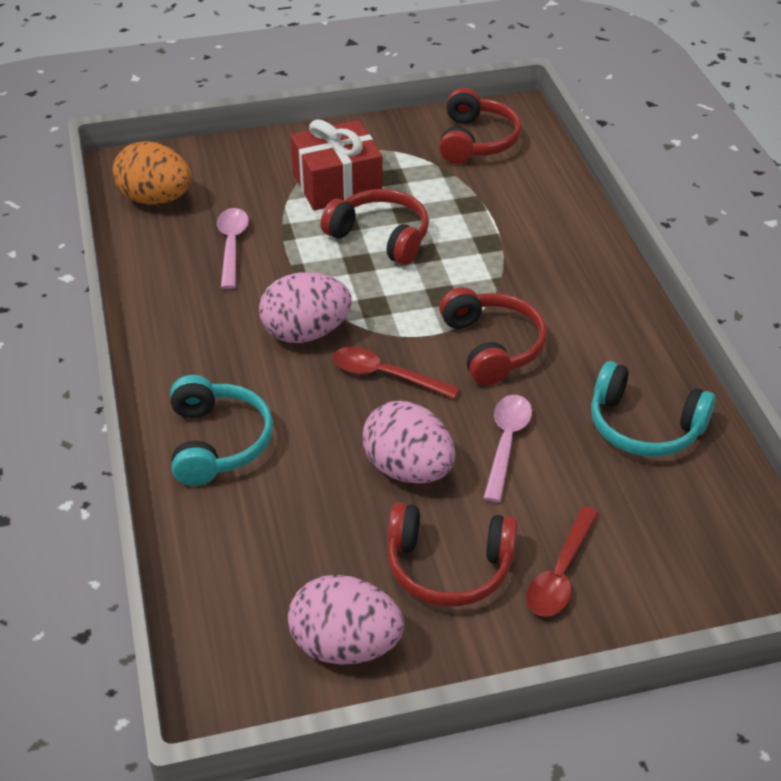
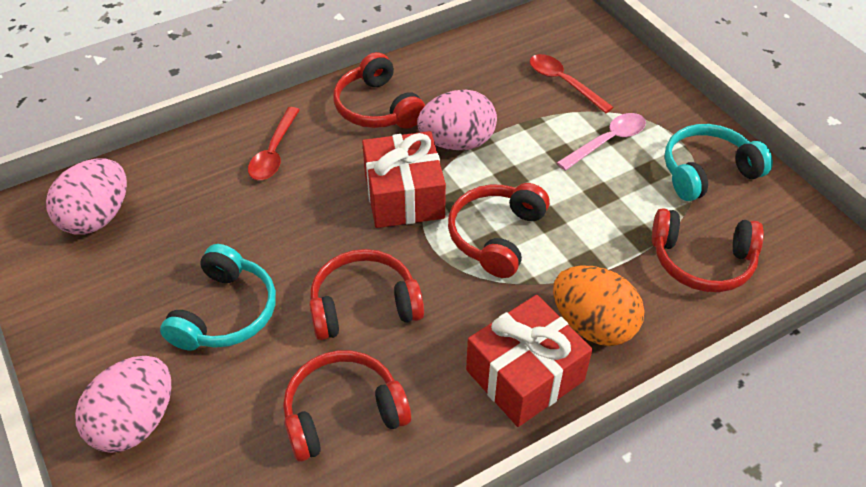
pink spoon: 2 -> 1
red gift: 1 -> 2
red headphones: 4 -> 5

